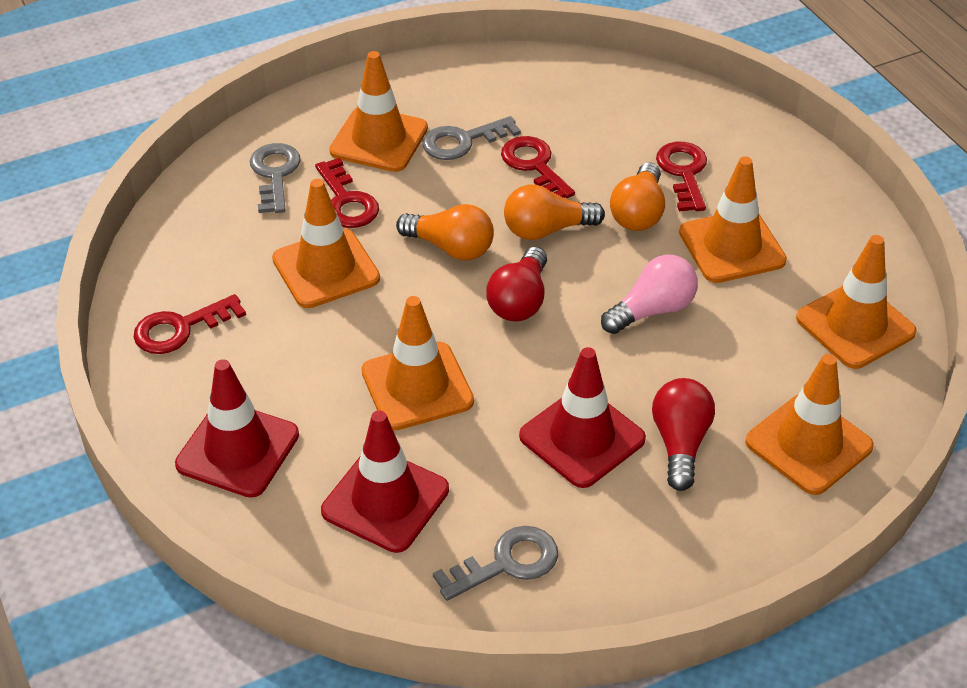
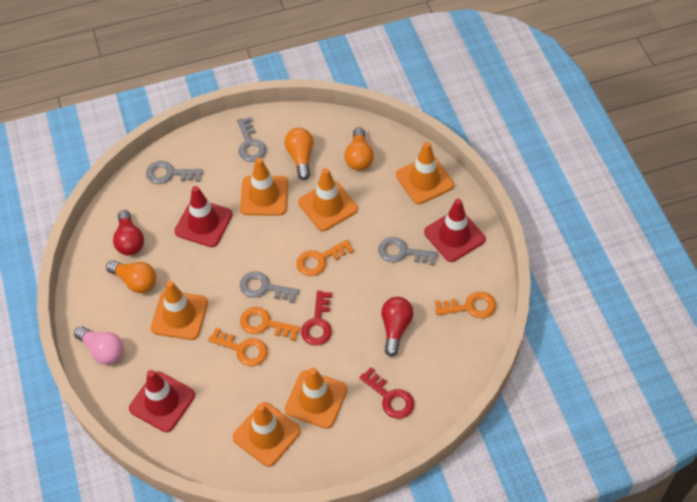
grey key: 3 -> 4
orange key: 0 -> 4
red key: 4 -> 2

